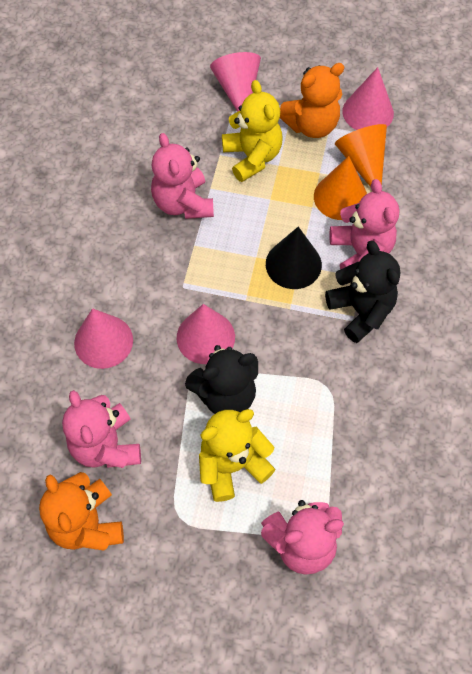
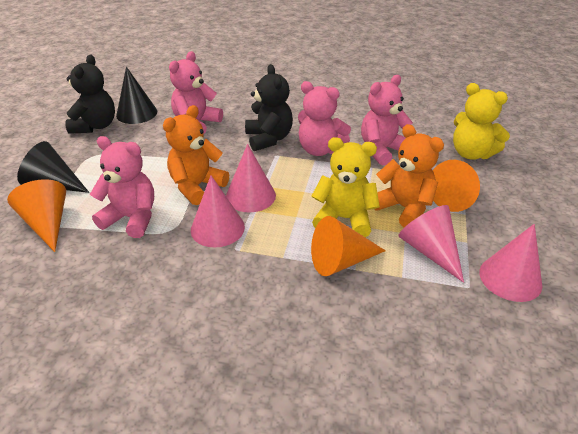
black cone: 1 -> 2
orange cone: 2 -> 3

